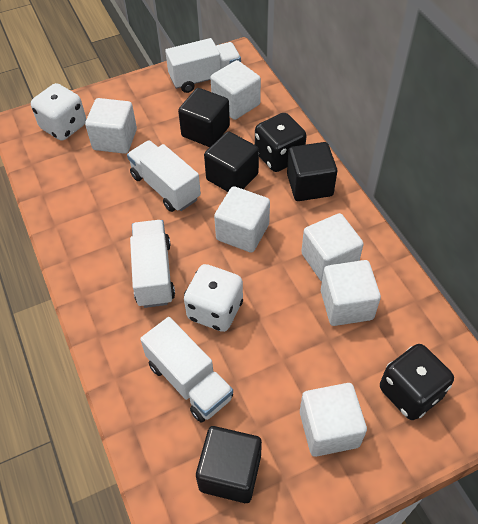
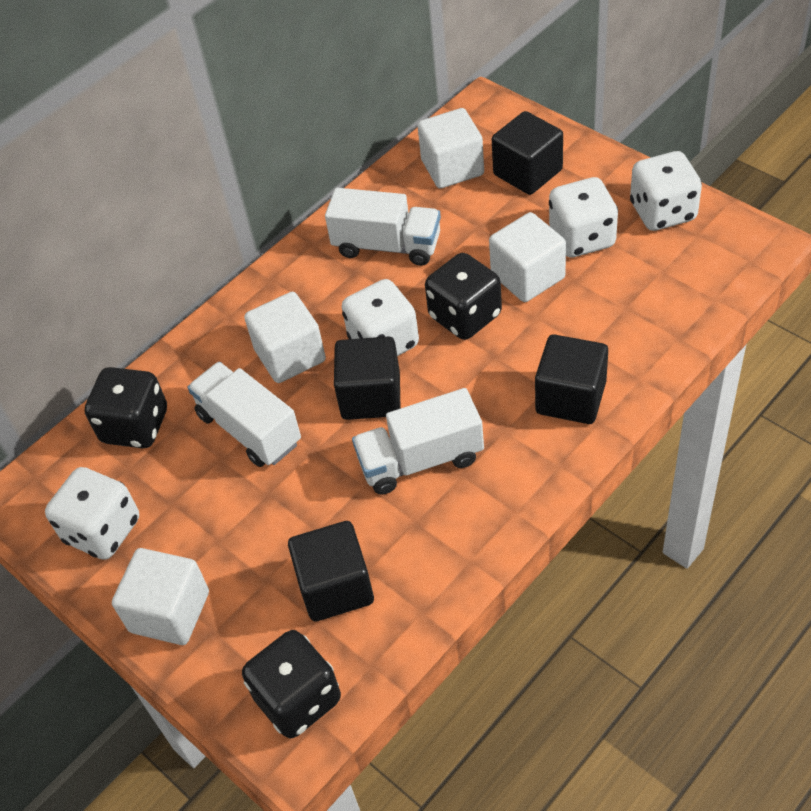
black dice: 2 -> 3
white cube: 6 -> 4
white dice: 2 -> 4
white truck: 4 -> 3

